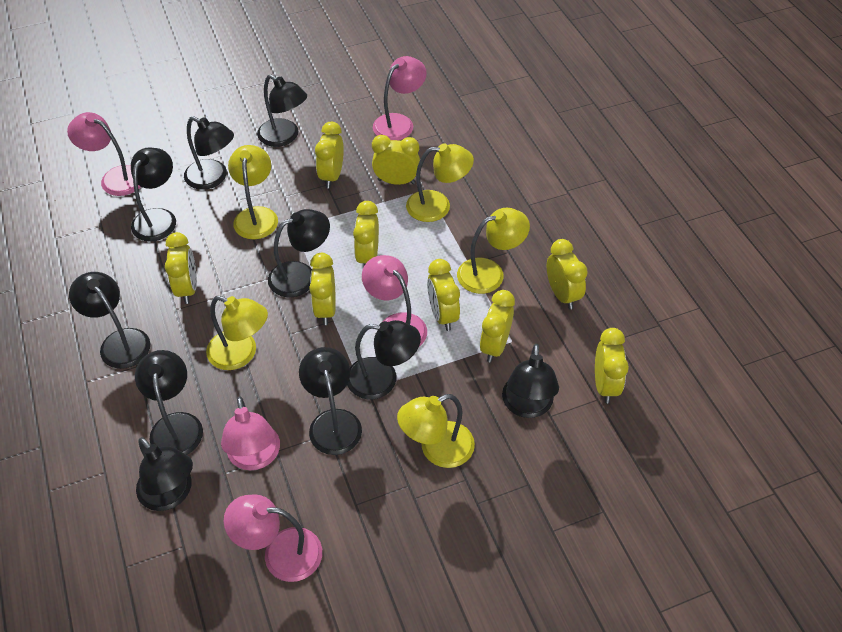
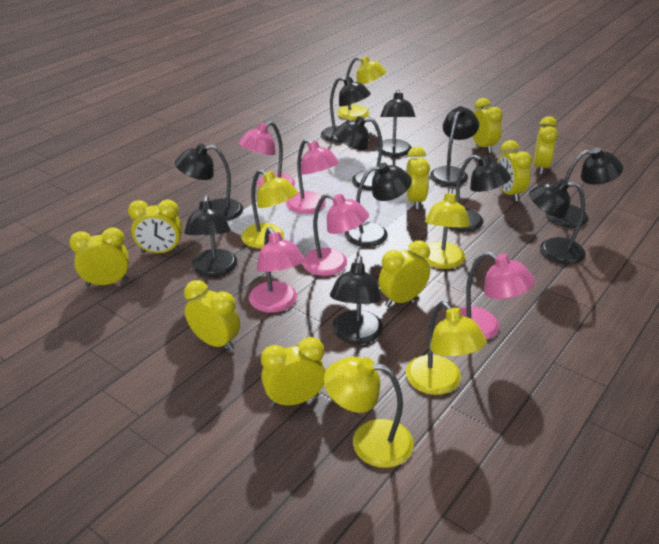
black lamp: 10 -> 11

